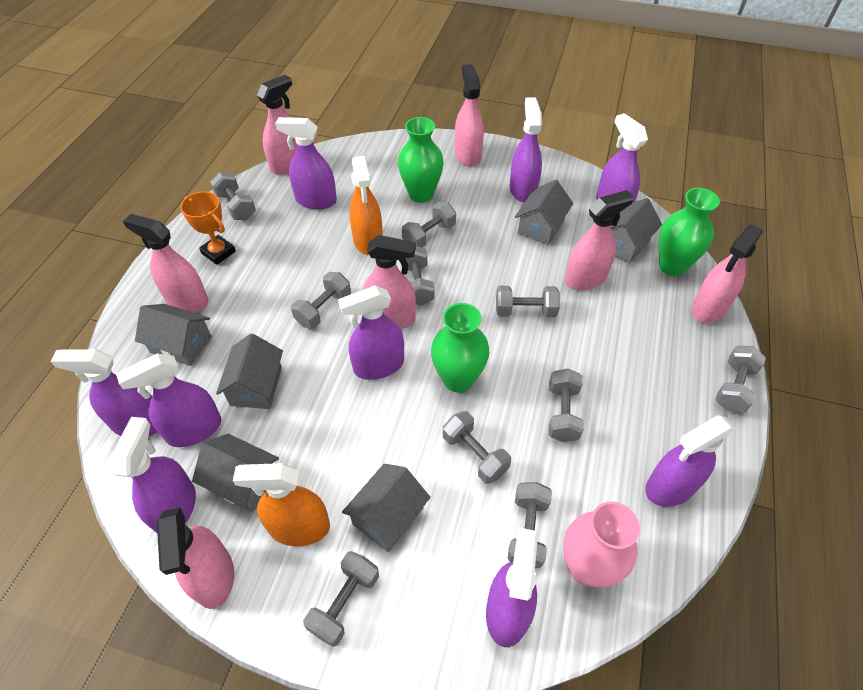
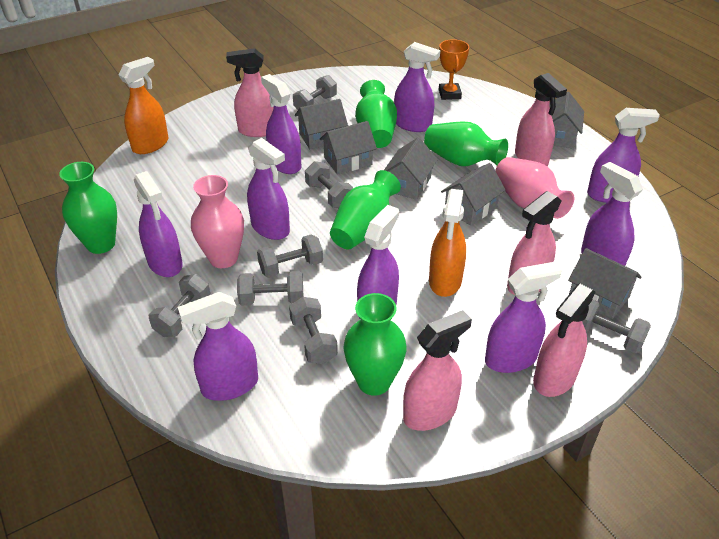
green vase: 3 -> 5
grey dumbbell: 10 -> 7
pink spray bottle: 7 -> 5
pink vase: 1 -> 2

